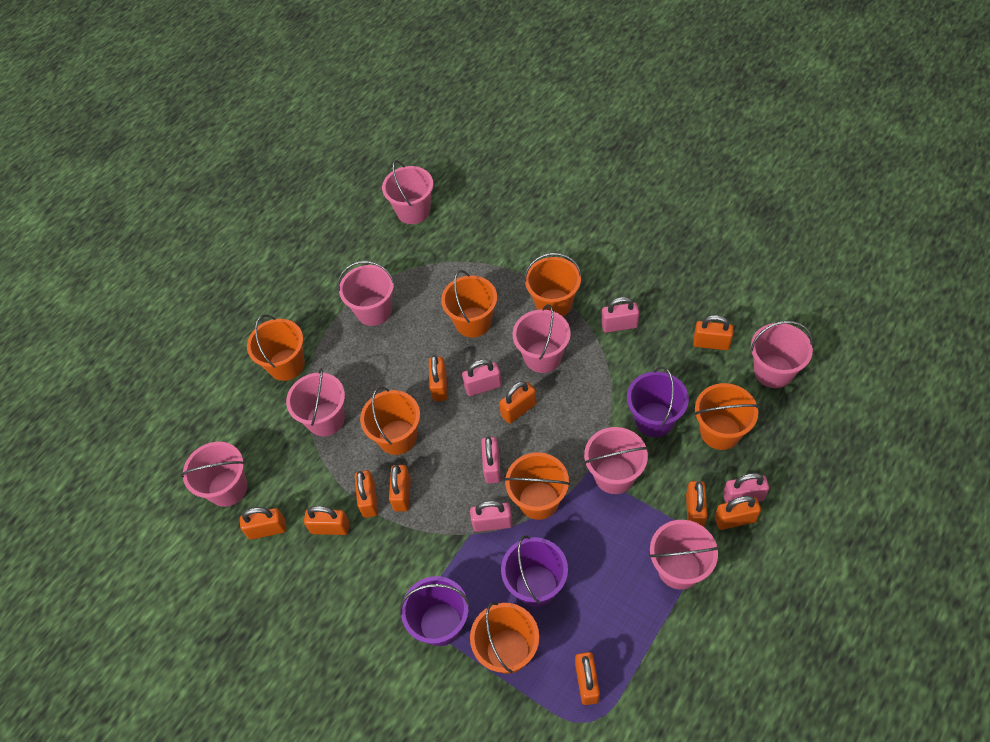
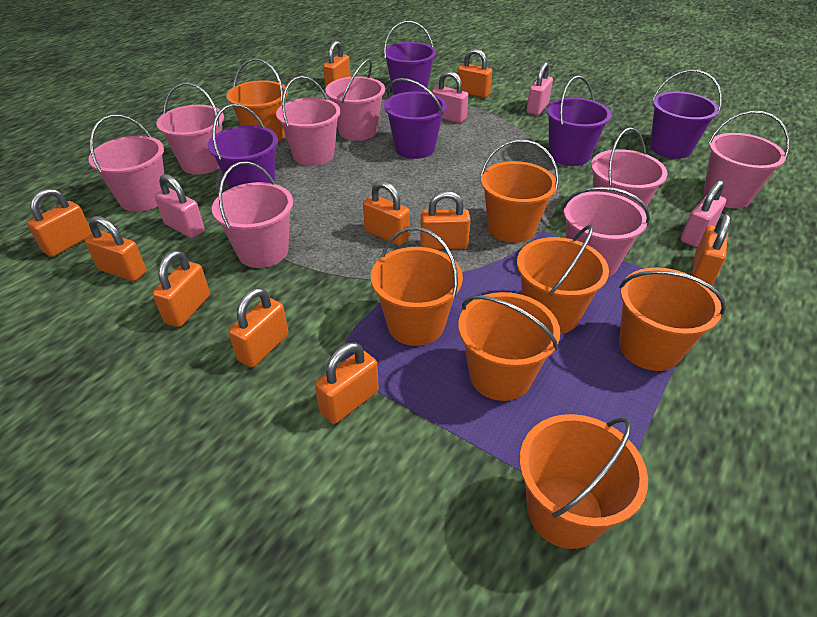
pink padlock: 5 -> 4
purple bucket: 3 -> 5

